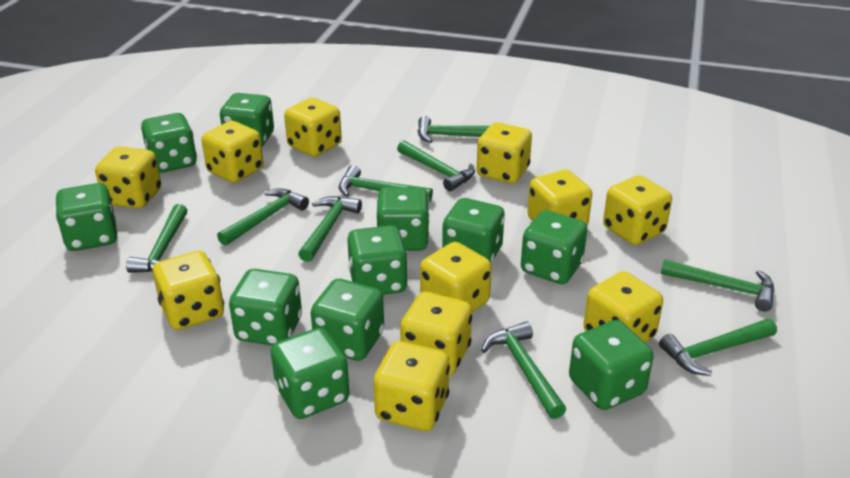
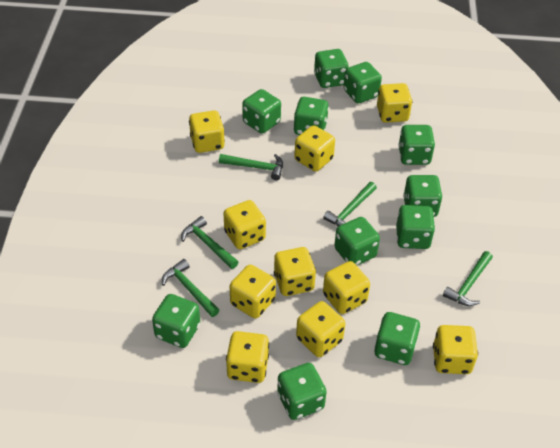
green hammer: 9 -> 5
yellow dice: 11 -> 10

